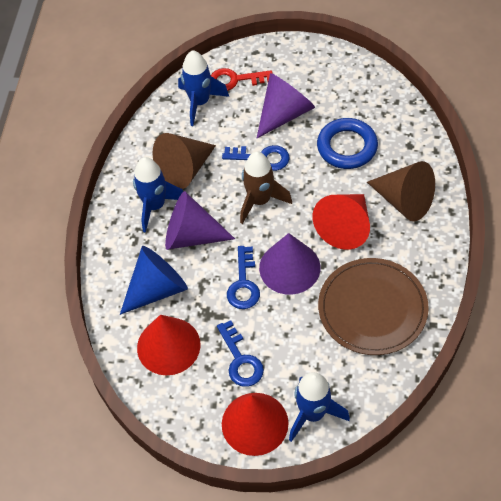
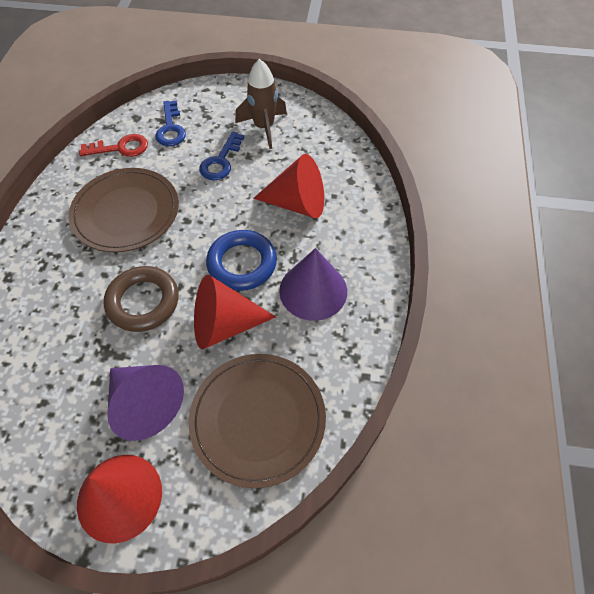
blue cone: 1 -> 0
blue key: 3 -> 2
blue rocket: 3 -> 0
brown cone: 2 -> 0
brown plate: 1 -> 2
brown ring: 0 -> 1
purple cone: 3 -> 2

